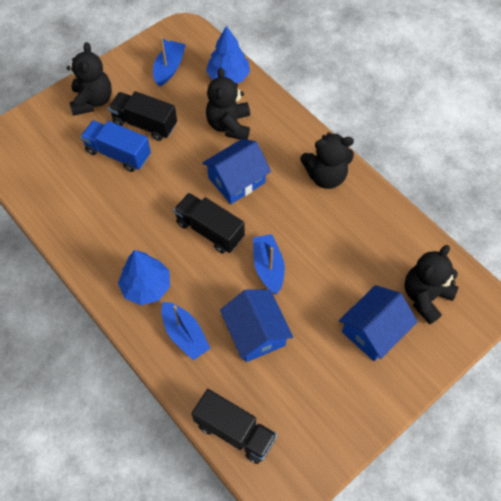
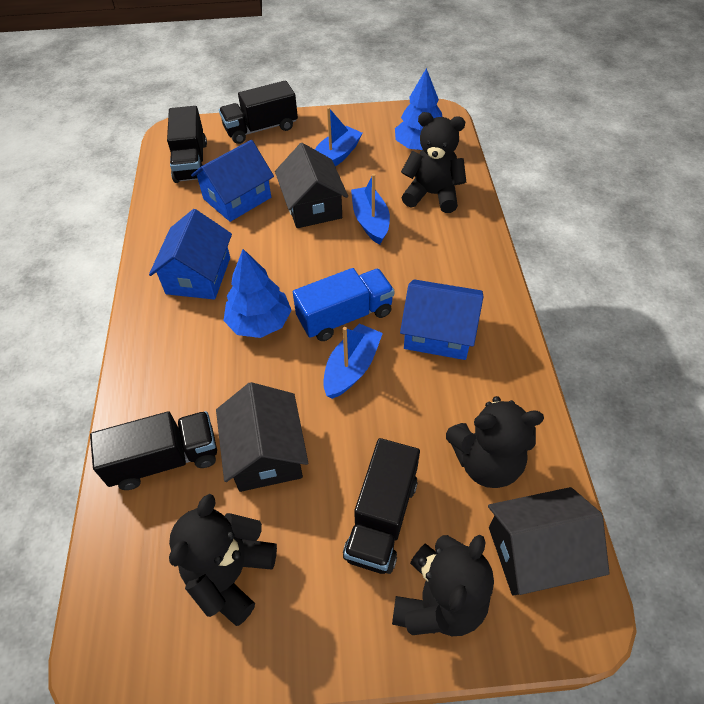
black house: 0 -> 3
black truck: 3 -> 4

